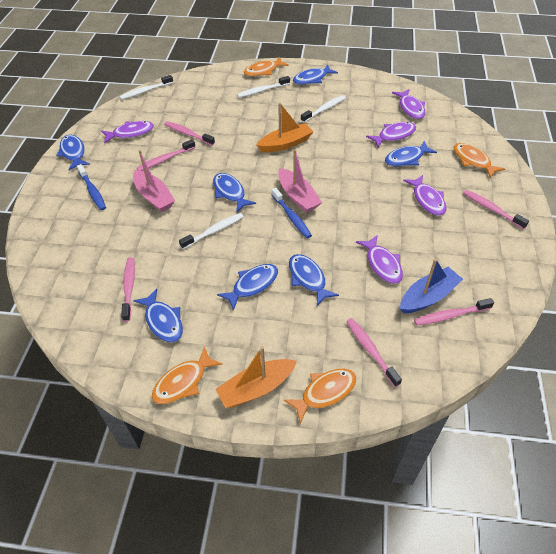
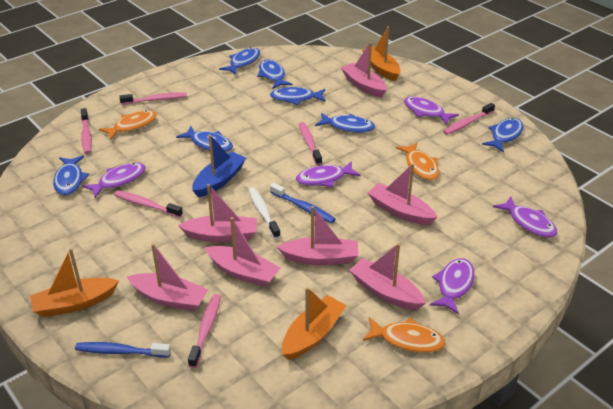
orange boat: 2 -> 3
orange fish: 4 -> 3
pink boat: 2 -> 7
white toothbrush: 4 -> 1

